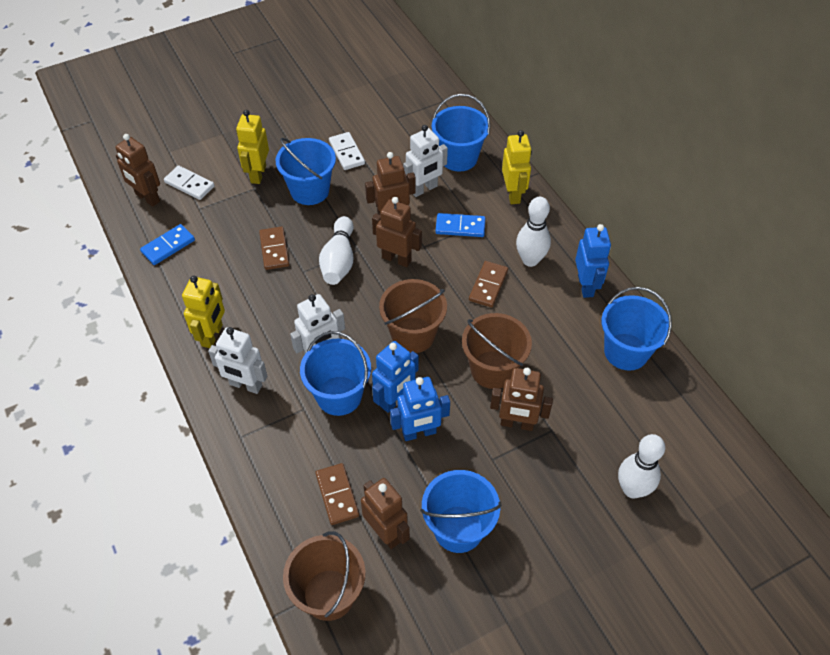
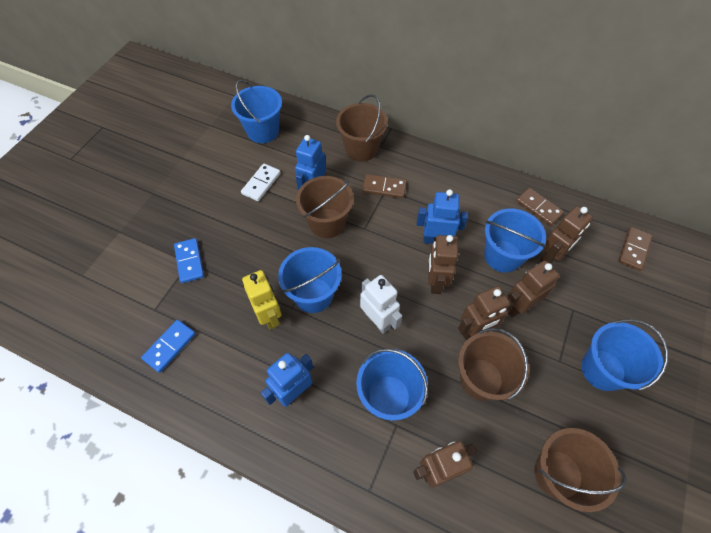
brown bucket: 3 -> 4
white bowling pin: 3 -> 0
white domino: 2 -> 1
white robot: 3 -> 1
yellow robot: 3 -> 1

